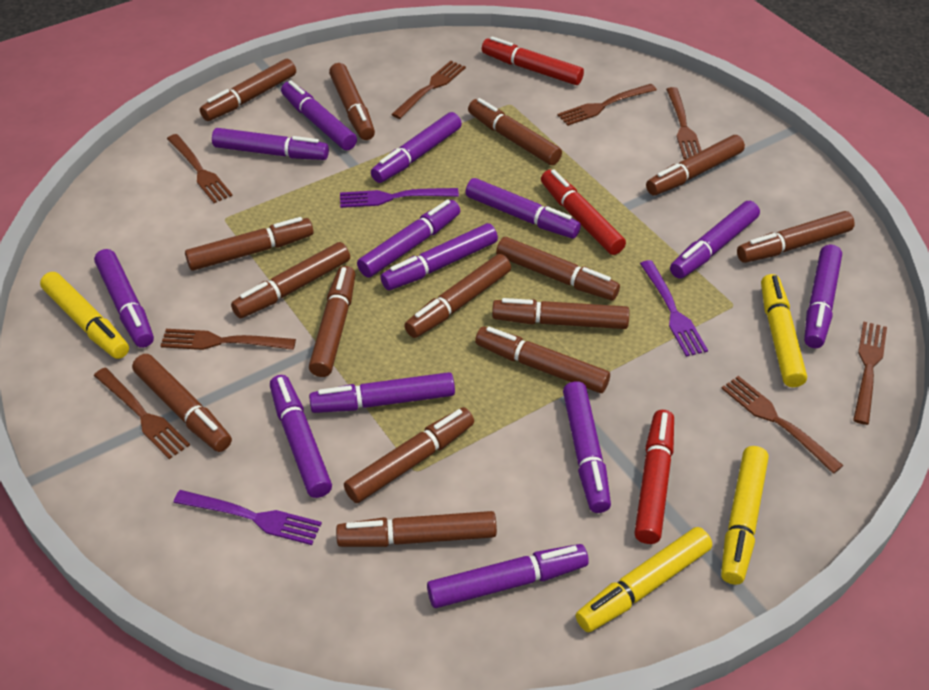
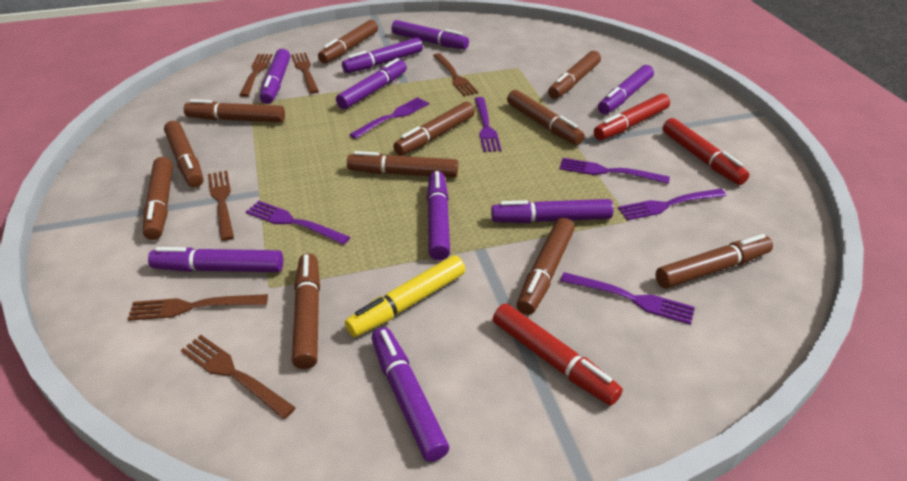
brown fork: 8 -> 6
brown marker: 15 -> 11
purple fork: 3 -> 6
purple marker: 13 -> 9
yellow marker: 4 -> 1

